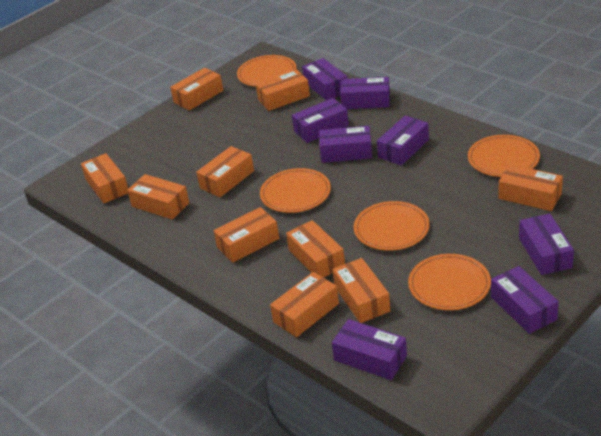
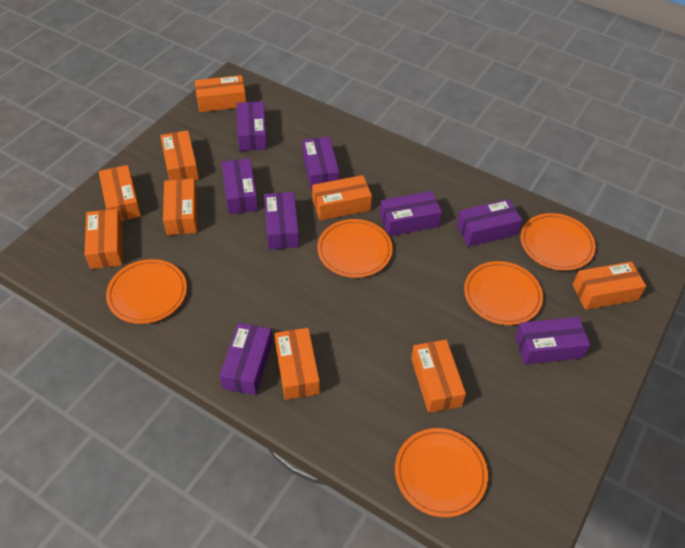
orange box: 10 -> 9

